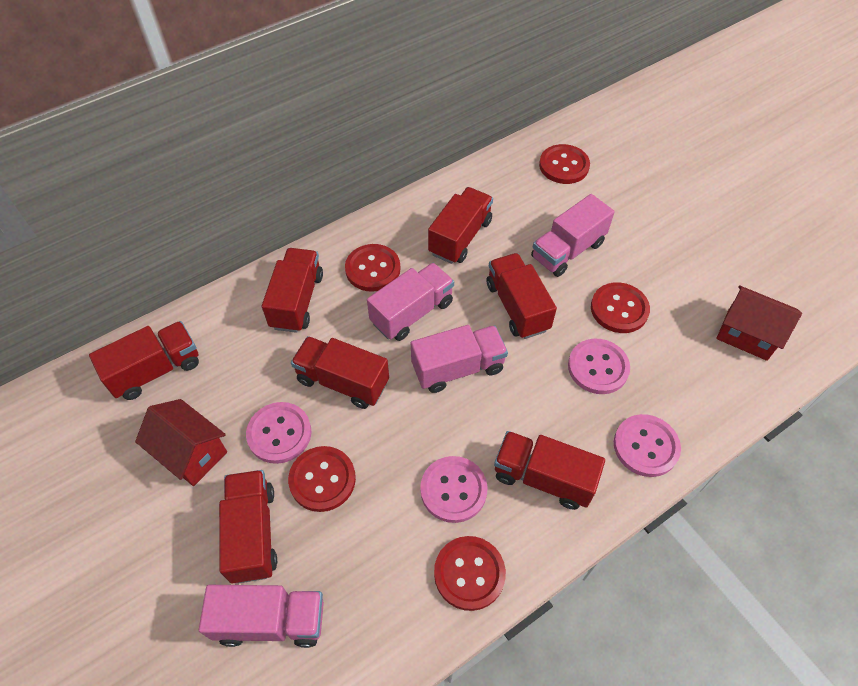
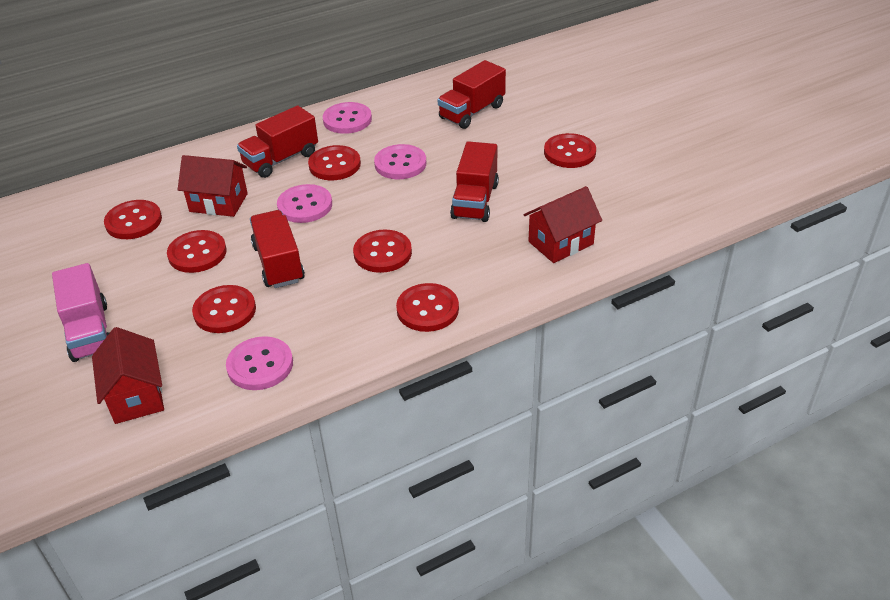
pink truck: 4 -> 1
red button: 5 -> 7
red house: 2 -> 3
red truck: 7 -> 4

